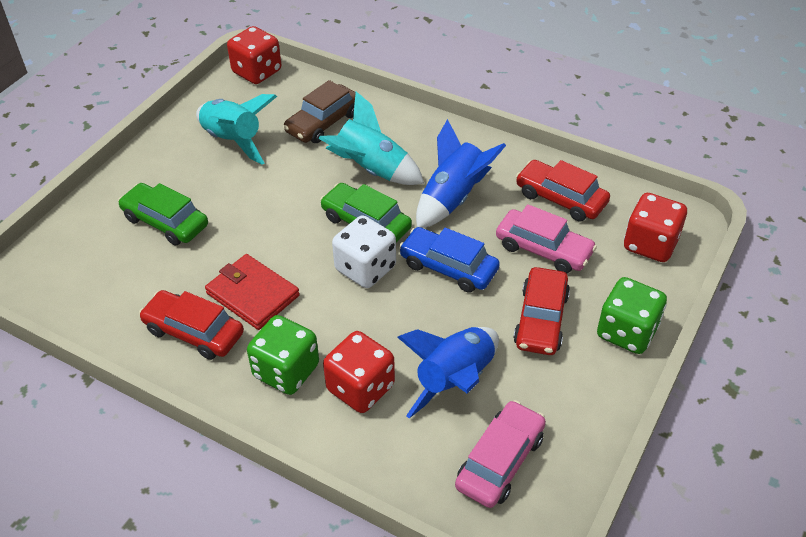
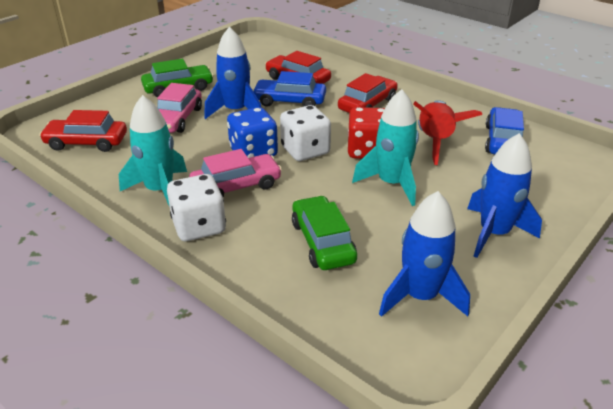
blue car: 1 -> 2
blue dice: 0 -> 1
blue rocket: 2 -> 3
brown car: 1 -> 0
green dice: 2 -> 0
red dice: 3 -> 1
red rocket: 0 -> 1
red wallet: 1 -> 0
white dice: 1 -> 2

